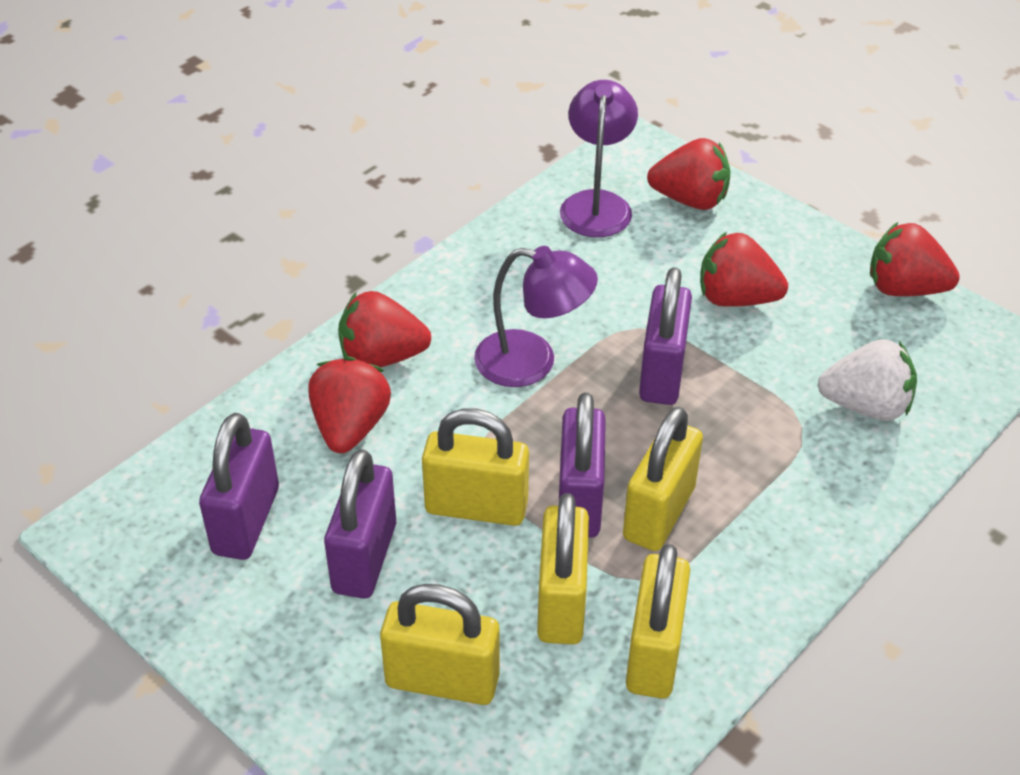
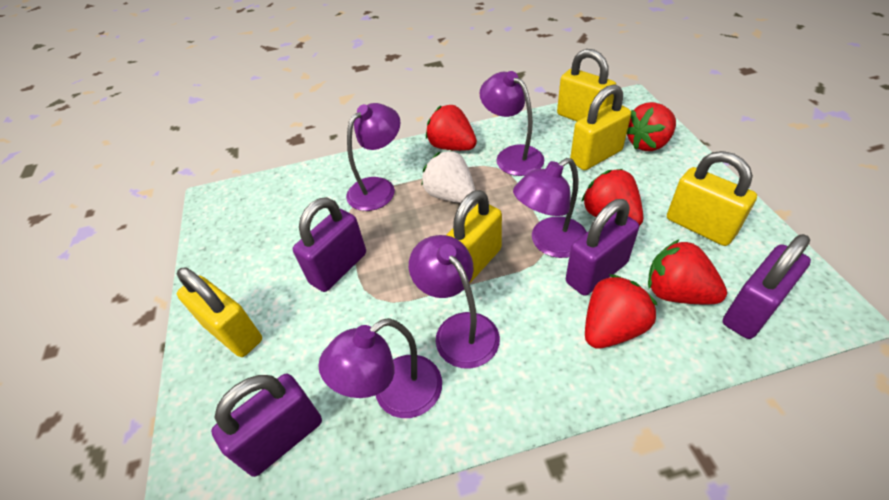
purple lamp: 2 -> 5

